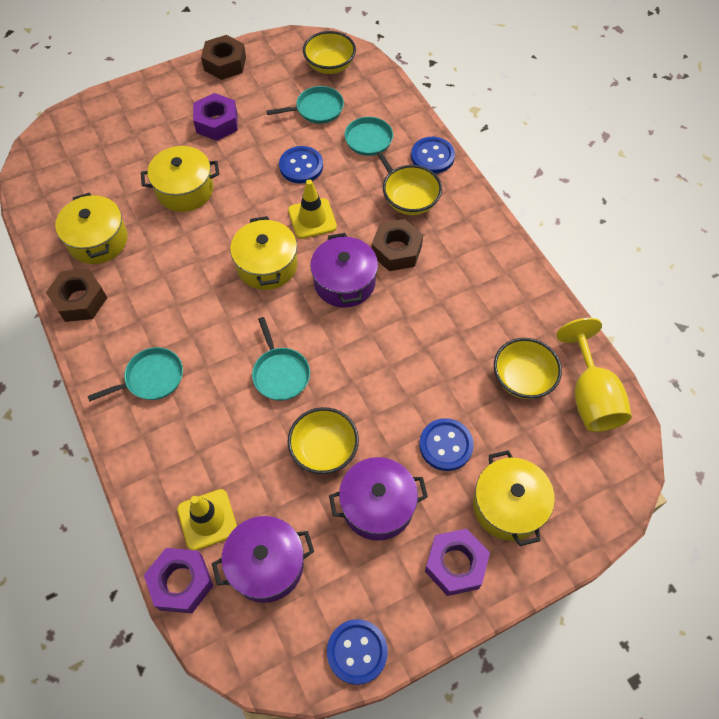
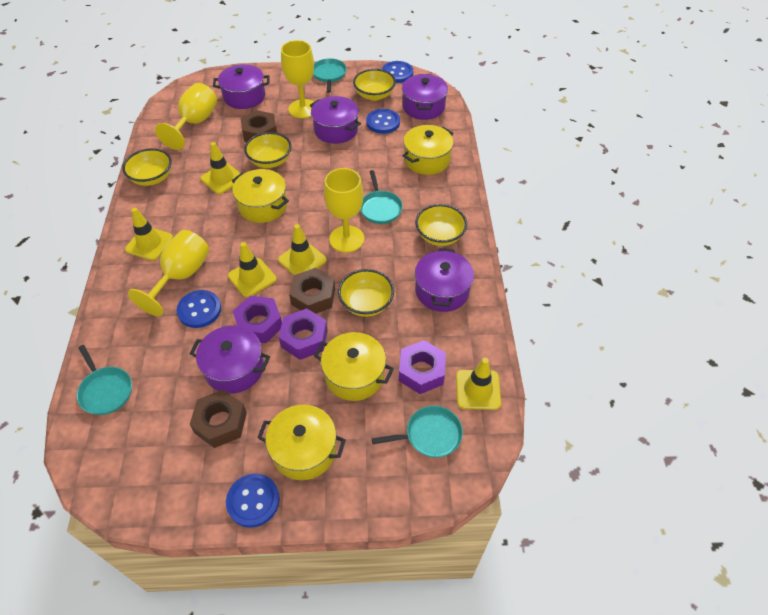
purple pot: 3 -> 5
yellow bowl: 4 -> 5
yellow goblet: 1 -> 4
yellow traffic cone: 2 -> 5

